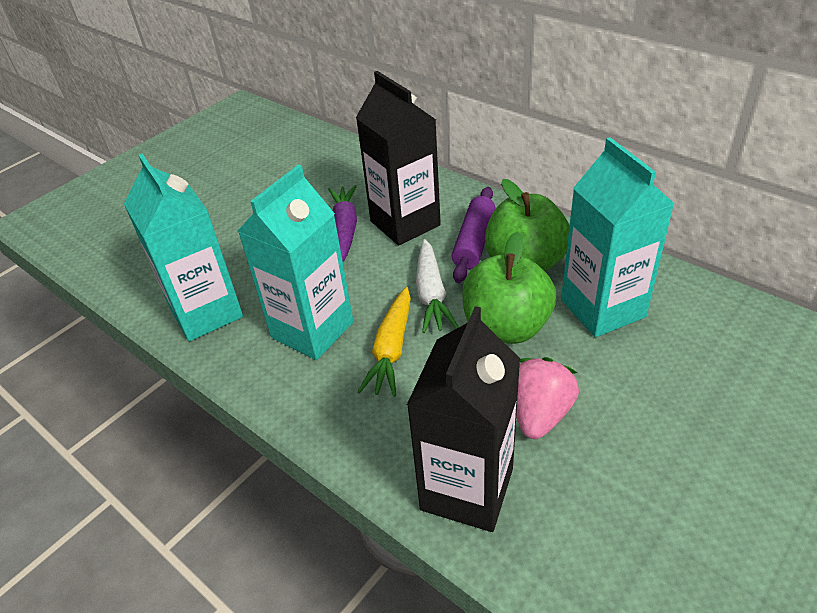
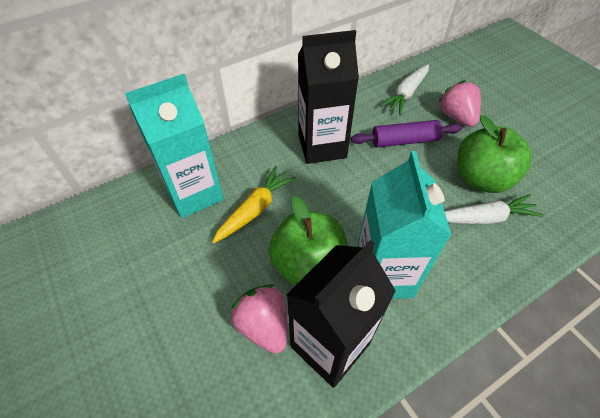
pink strawberry: 1 -> 2
purple carrot: 1 -> 0
turquoise carton: 3 -> 2
white carrot: 1 -> 2

